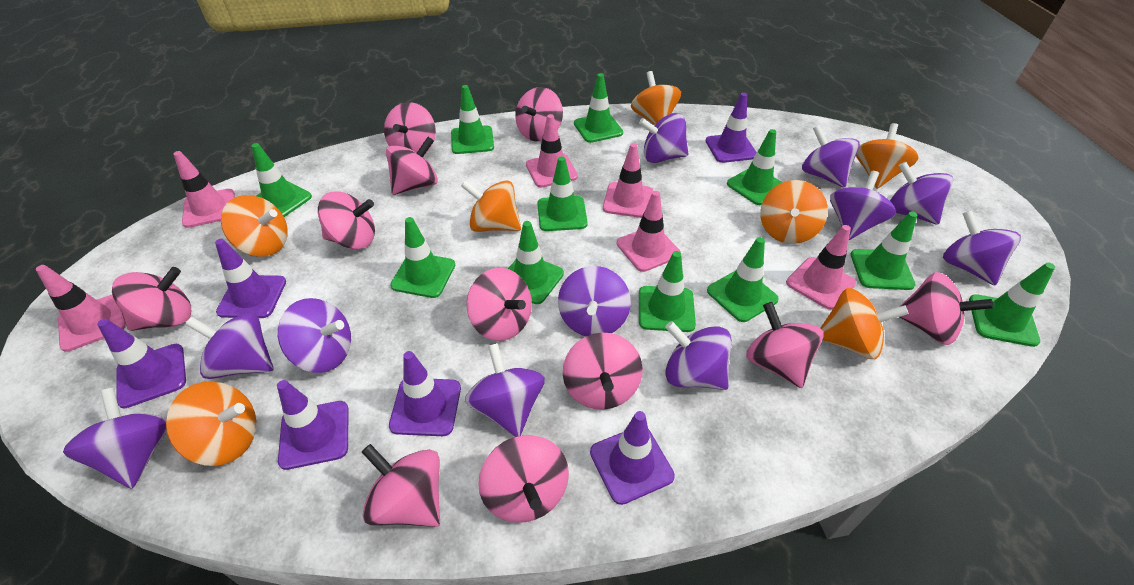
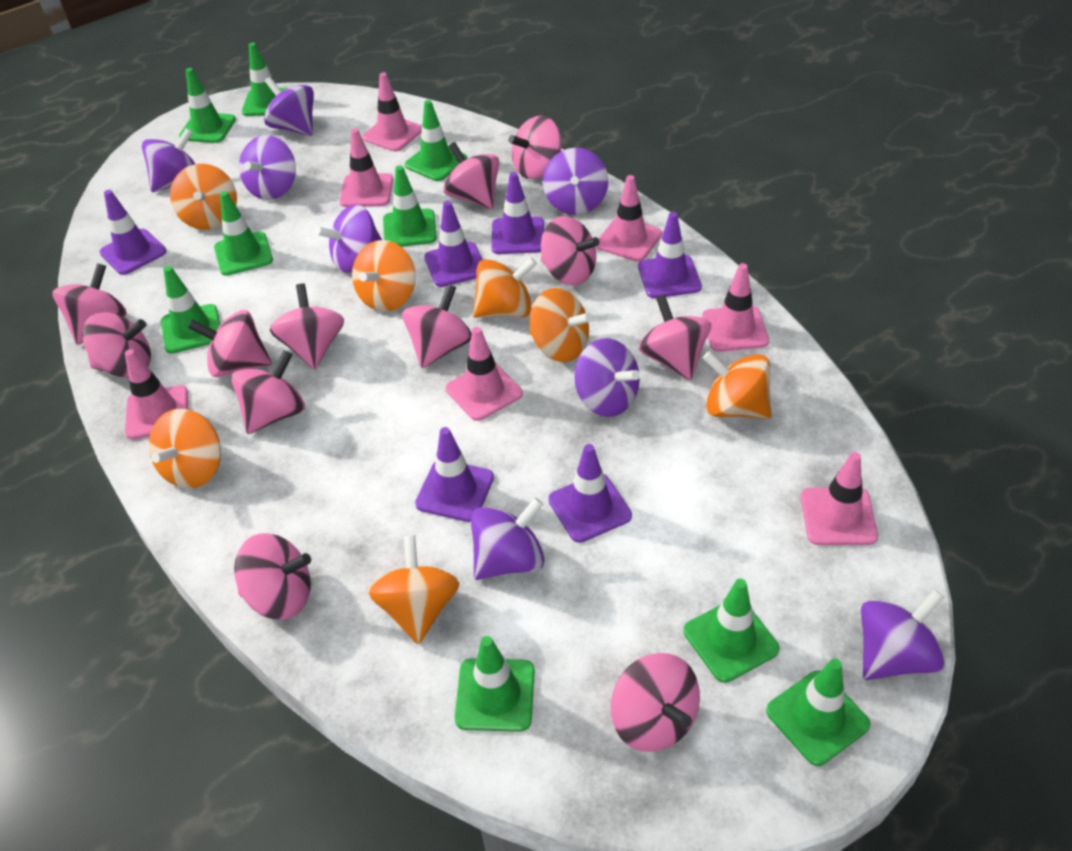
green traffic cone: 11 -> 9
pink spinning top: 11 -> 12
pink traffic cone: 6 -> 7
purple spinning top: 11 -> 8

